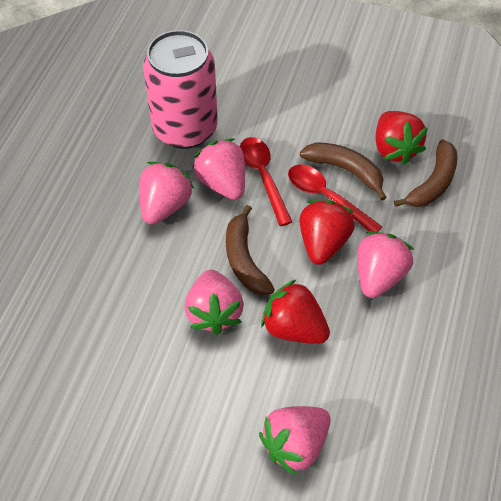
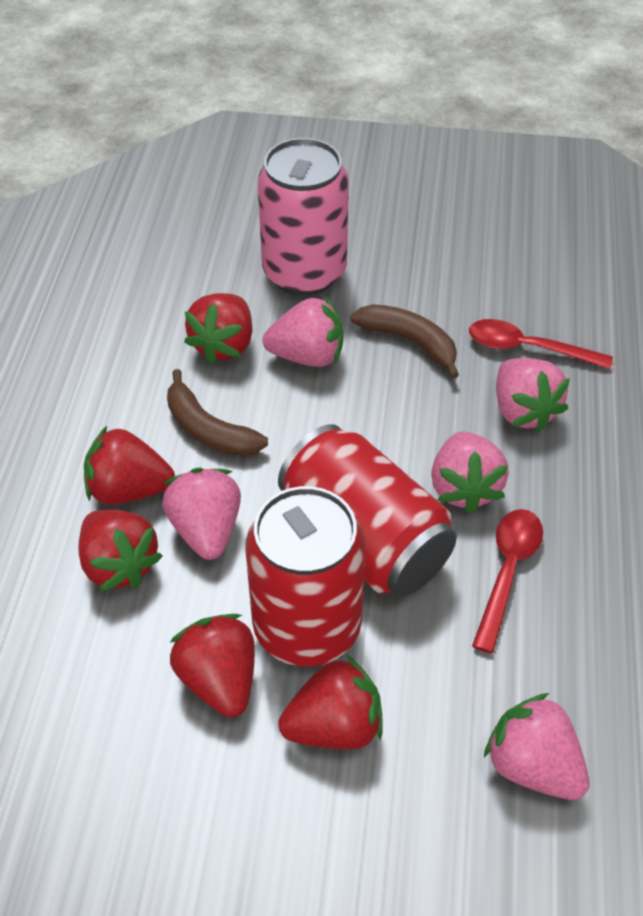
brown banana: 3 -> 2
red can: 0 -> 2
red strawberry: 3 -> 5

